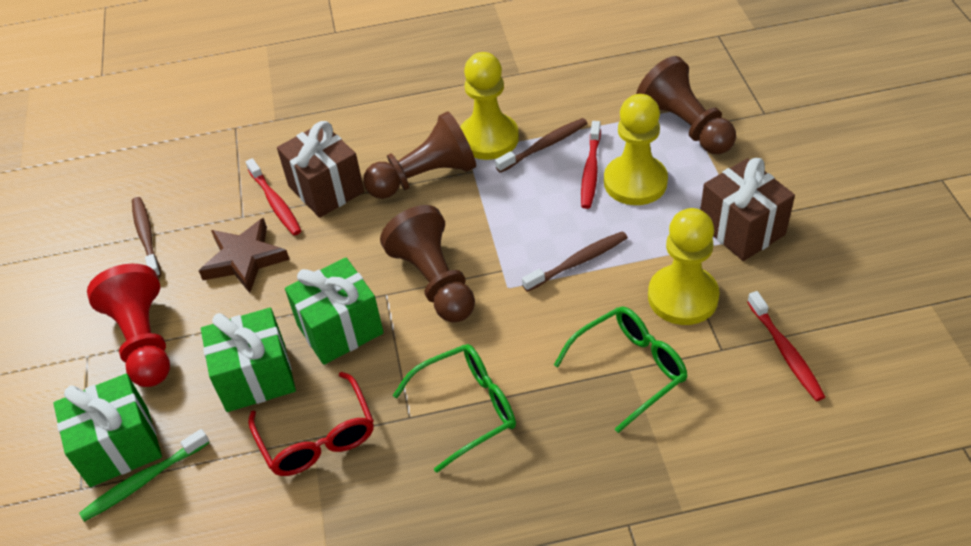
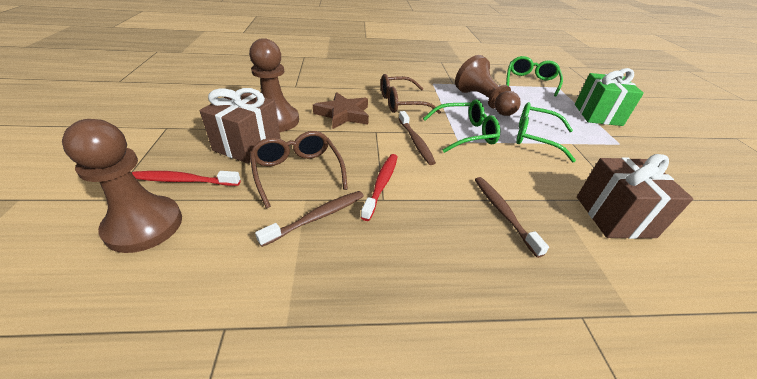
brown glasses: 0 -> 2
green gift: 3 -> 1
green glasses: 2 -> 3
green toothbrush: 1 -> 0
red glasses: 1 -> 0
red pawn: 1 -> 0
red toothbrush: 3 -> 2
yellow pawn: 3 -> 0

